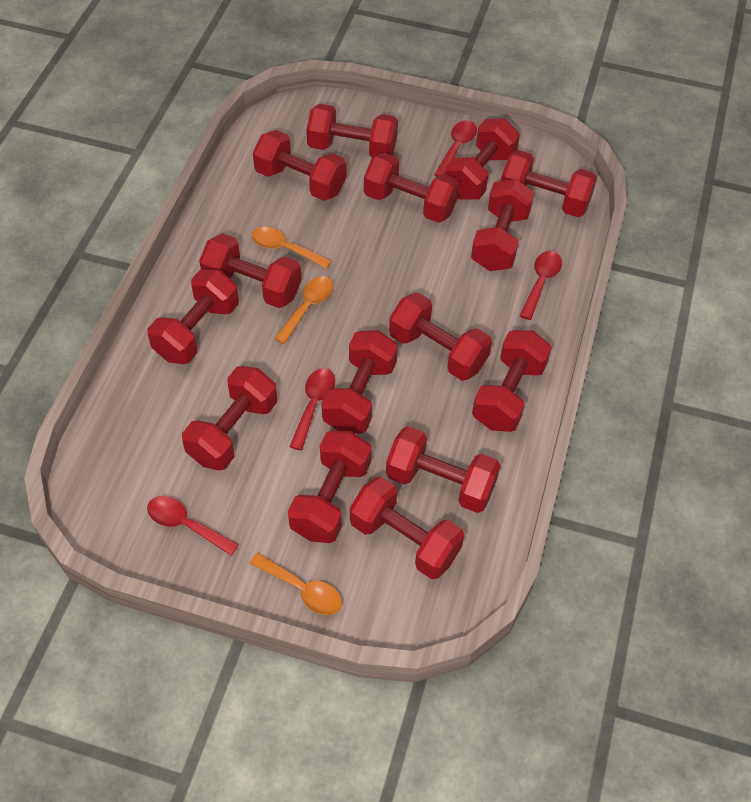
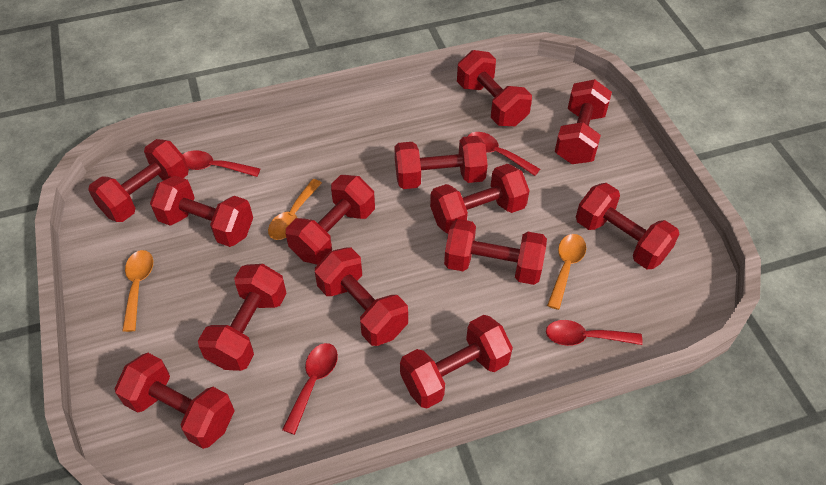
red dumbbell: 15 -> 13

